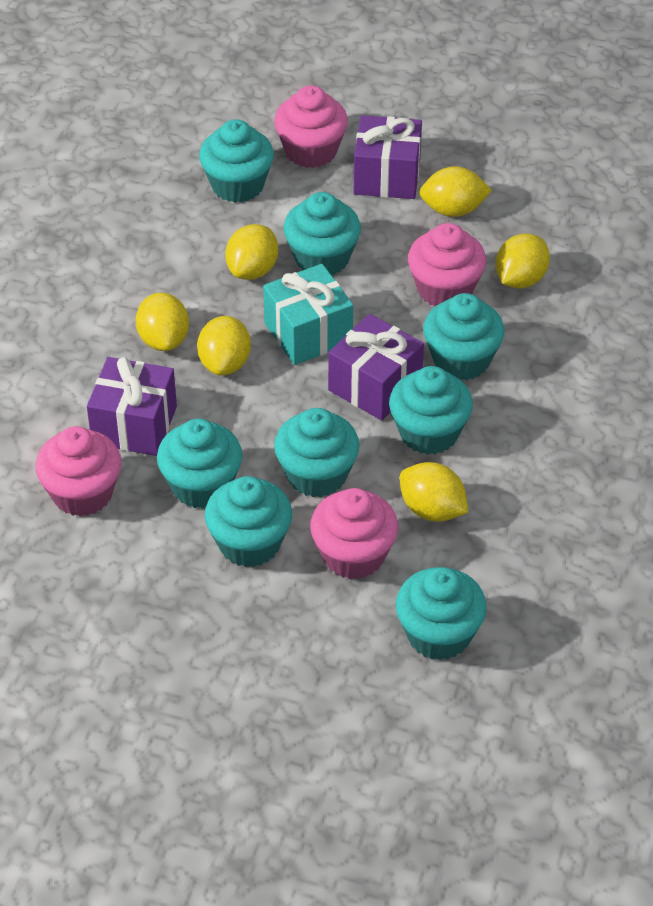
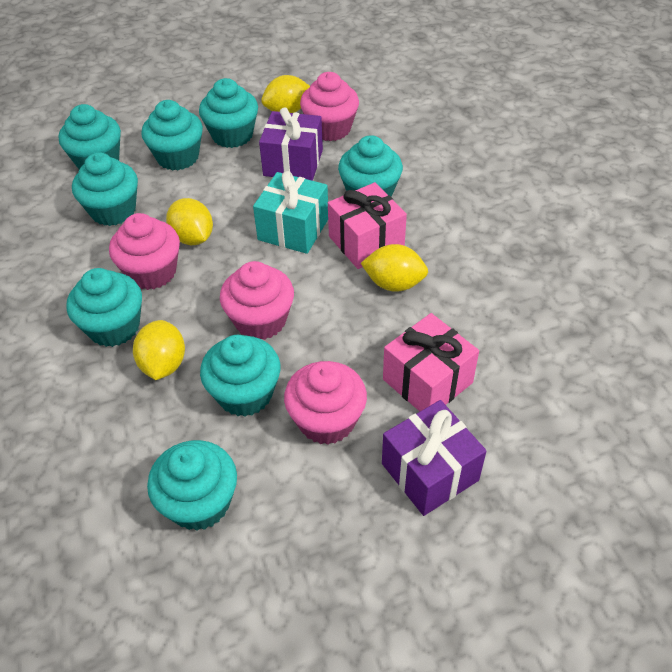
pink gift: 0 -> 2
purple gift: 3 -> 2
yellow lemon: 6 -> 4

